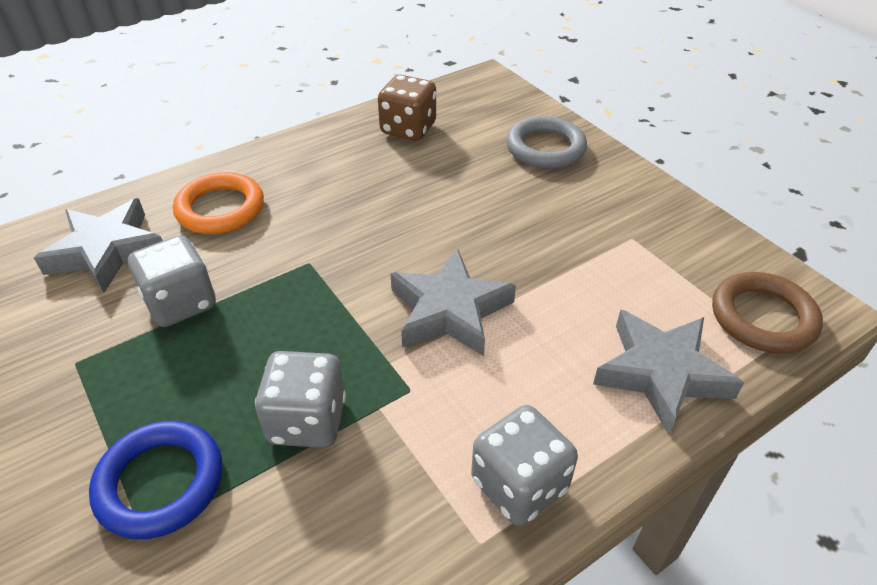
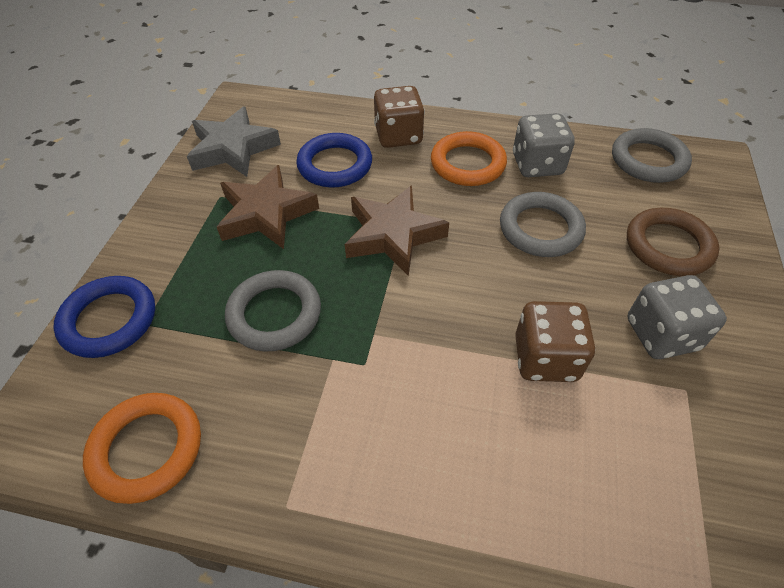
blue ring: 1 -> 2
brown dice: 1 -> 2
brown star: 0 -> 2
grey dice: 3 -> 2
grey ring: 1 -> 3
grey star: 3 -> 1
orange ring: 1 -> 2

